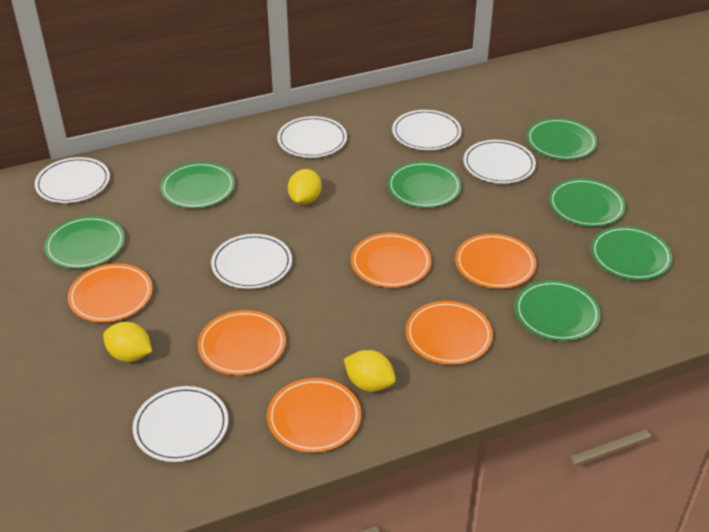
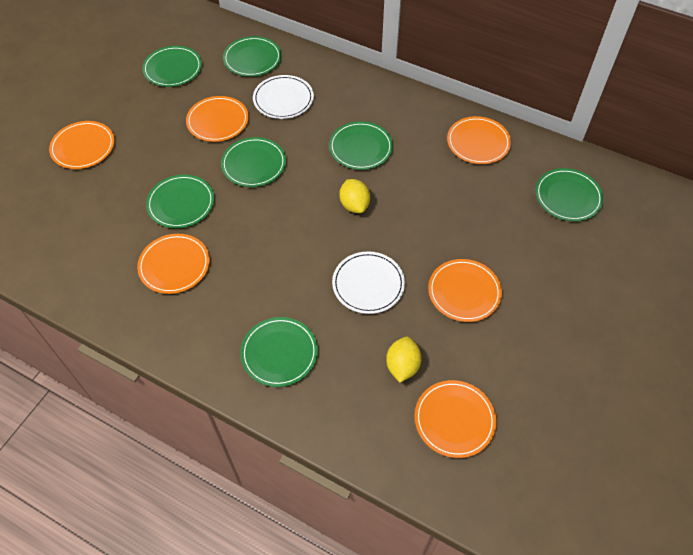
white plate: 6 -> 2
yellow lemon: 3 -> 2

